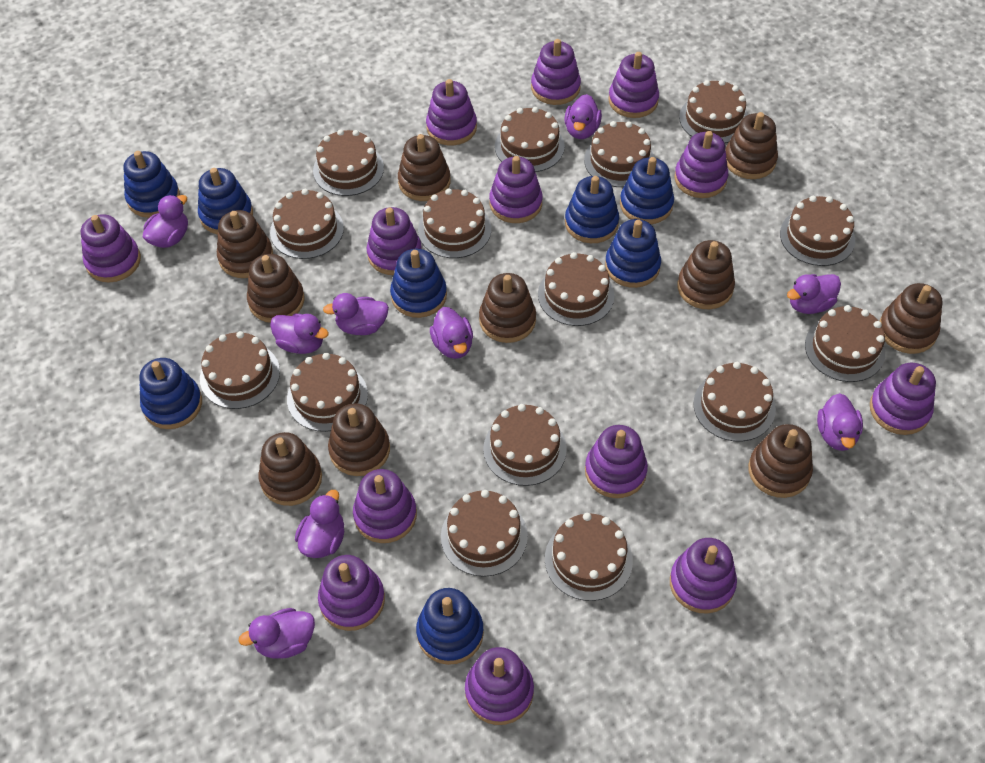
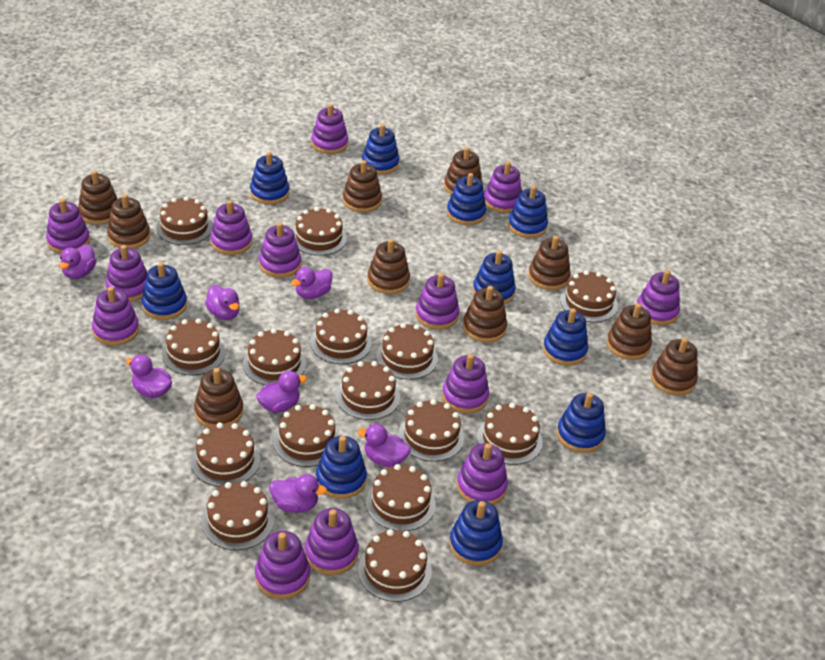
blue stacking toy: 8 -> 10
purple duck: 9 -> 7

